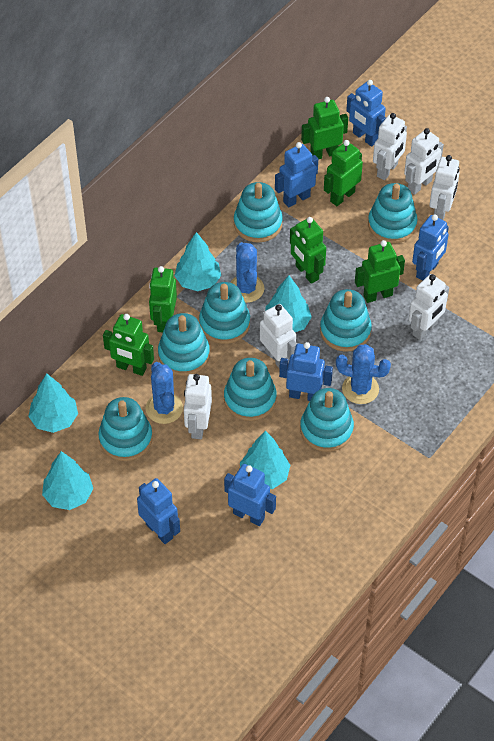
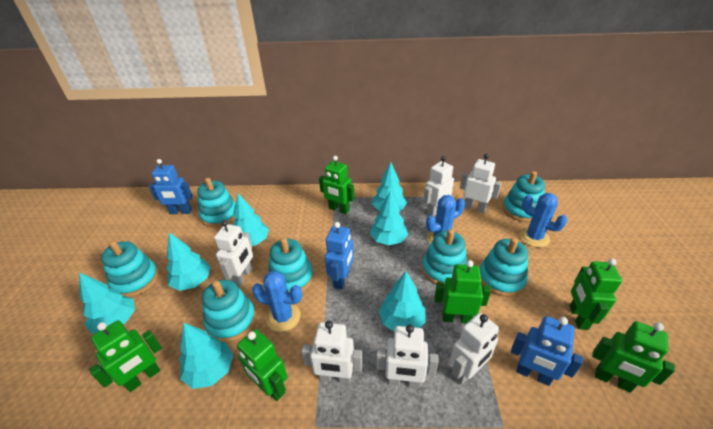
blue robot: 6 -> 3
turquoise stacking toy: 8 -> 7
turquoise tree: 5 -> 7

